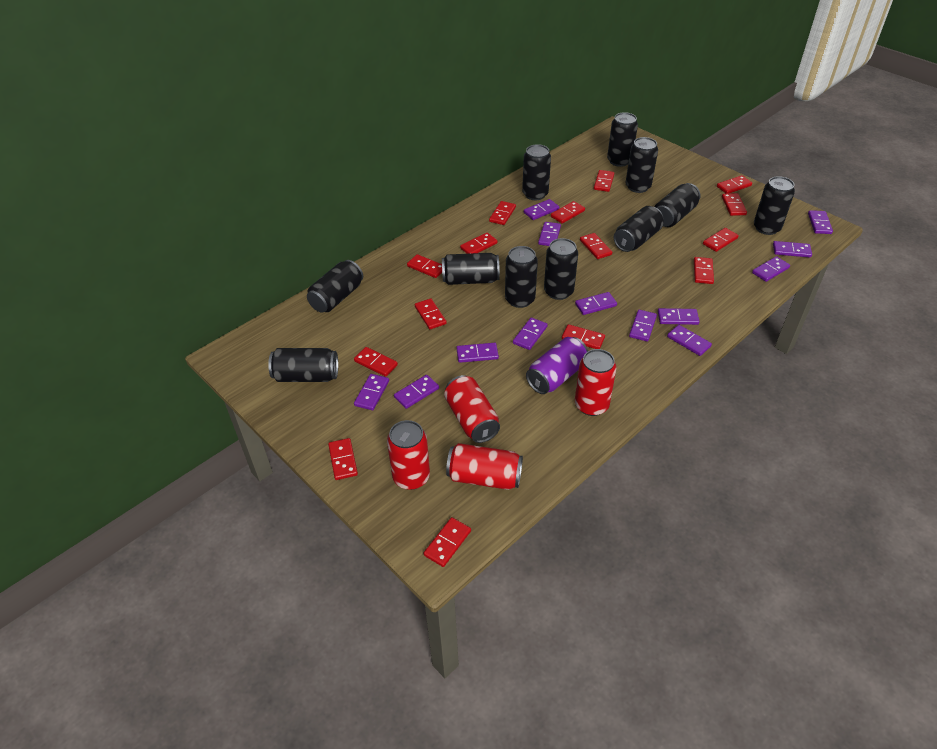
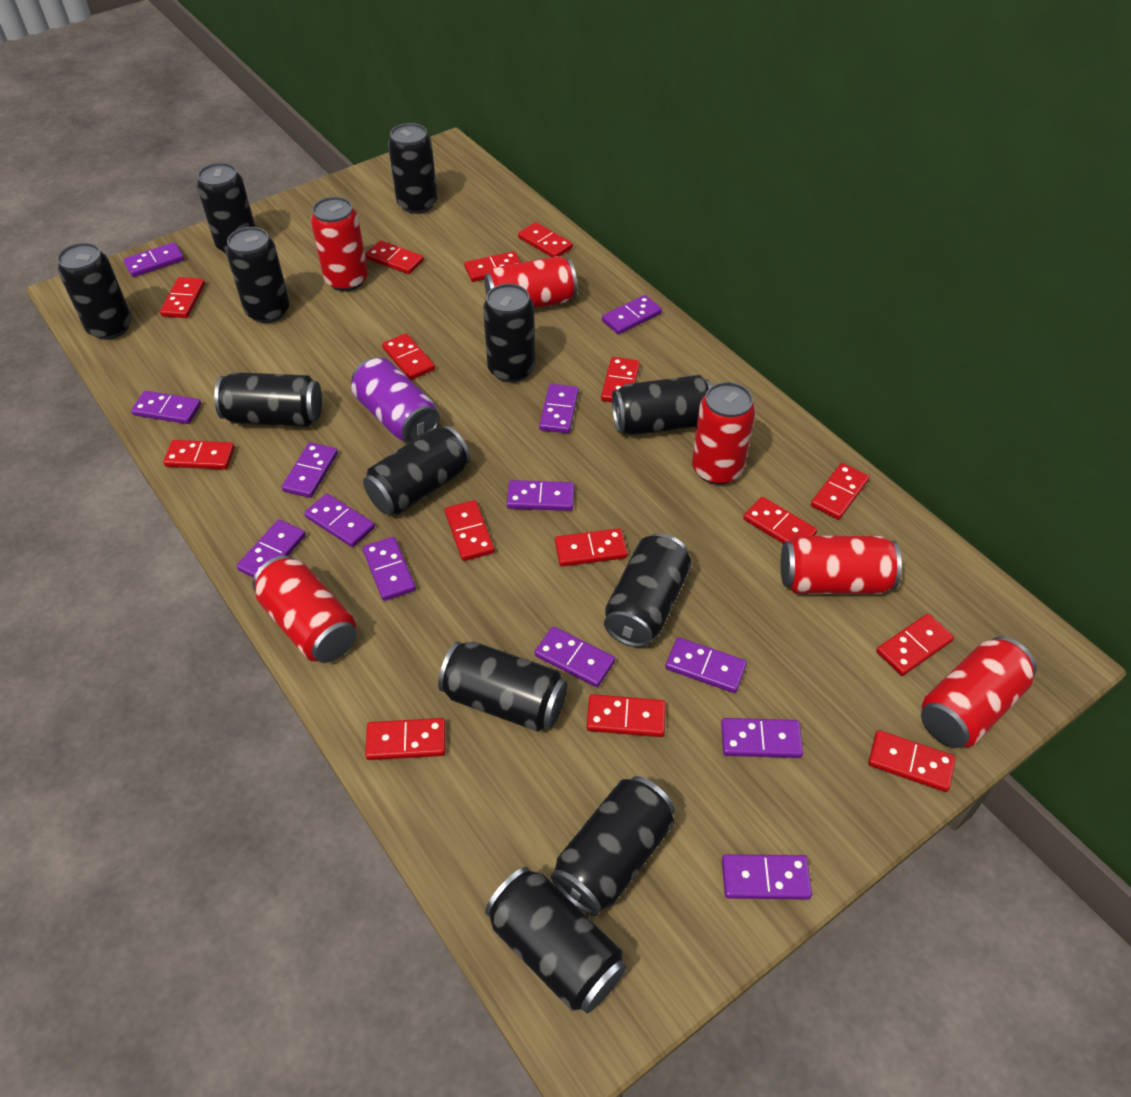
black can: 11 -> 12
red can: 4 -> 6

